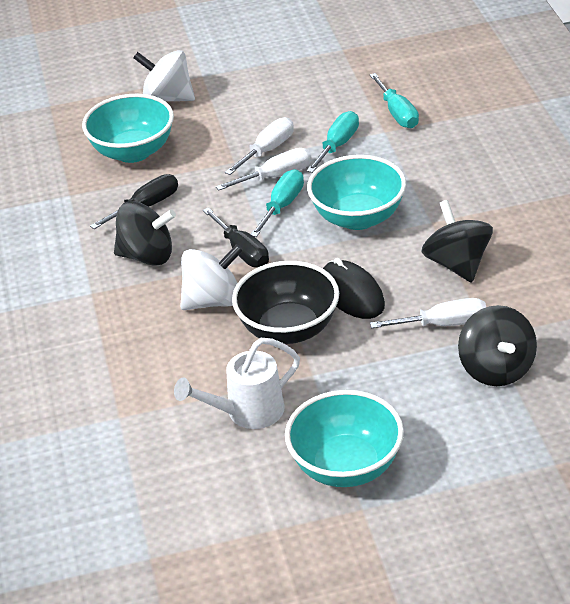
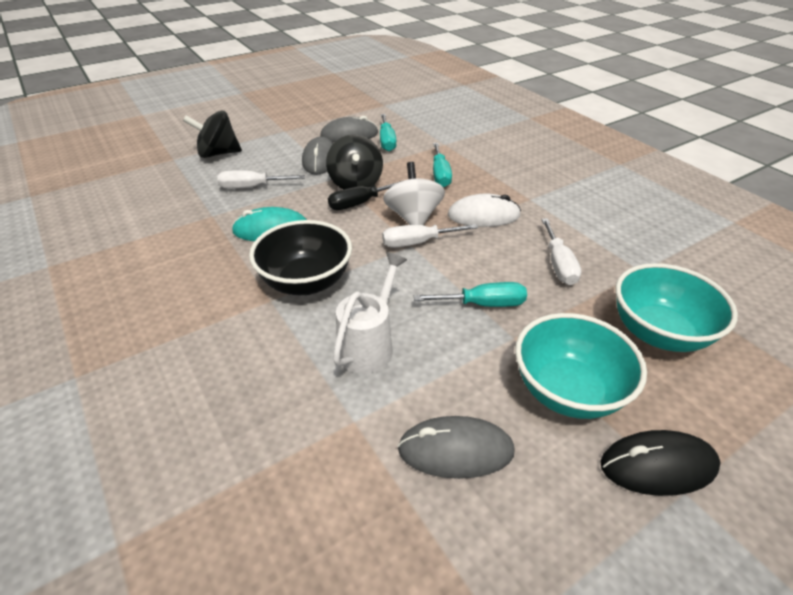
black screwdriver: 2 -> 1
black spinning top: 3 -> 2
grey mouse: 0 -> 3
turquoise bowl: 3 -> 2
turquoise mouse: 0 -> 1
white mouse: 0 -> 1
white spinning top: 2 -> 1

